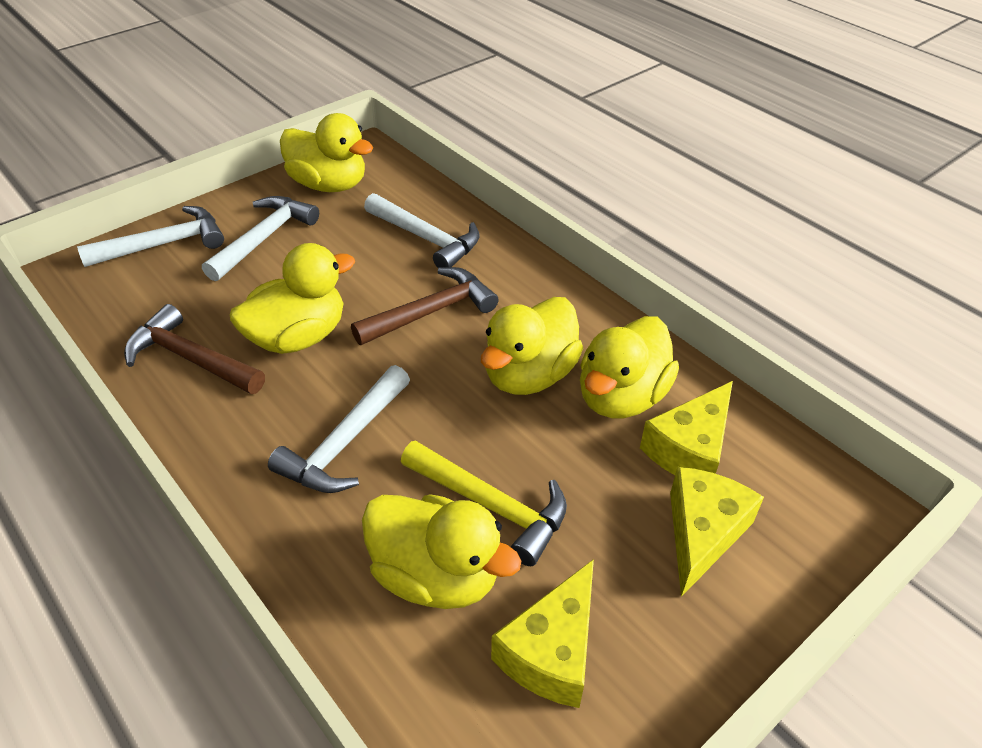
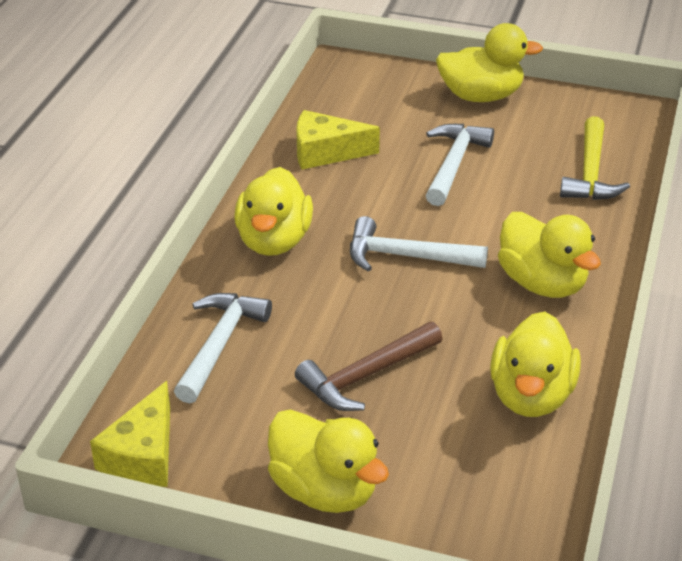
brown hammer: 2 -> 1
white hammer: 4 -> 3
yellow cheese: 3 -> 2

